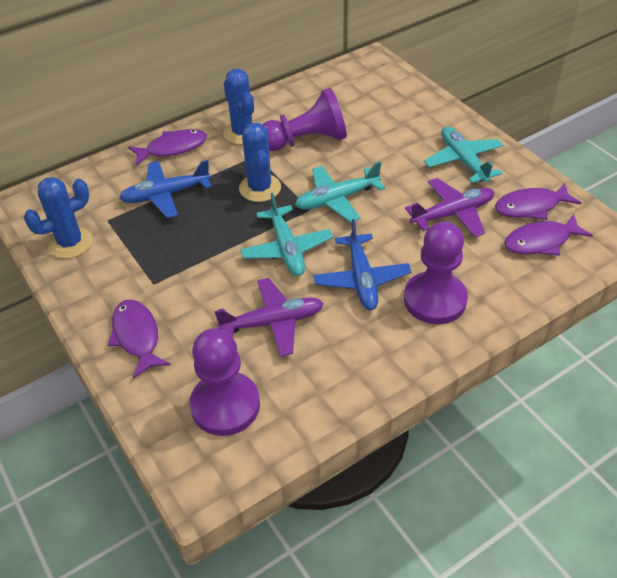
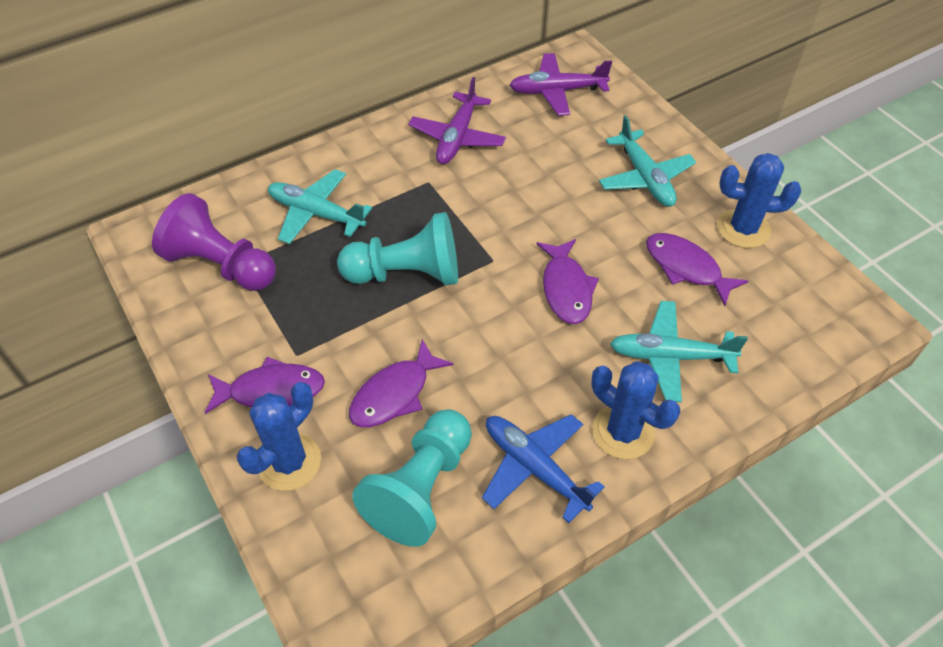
blue plane: 2 -> 1
purple pawn: 3 -> 1
turquoise pawn: 0 -> 2

